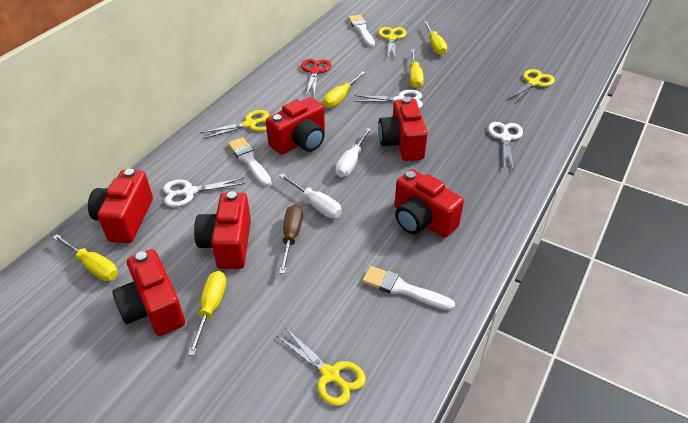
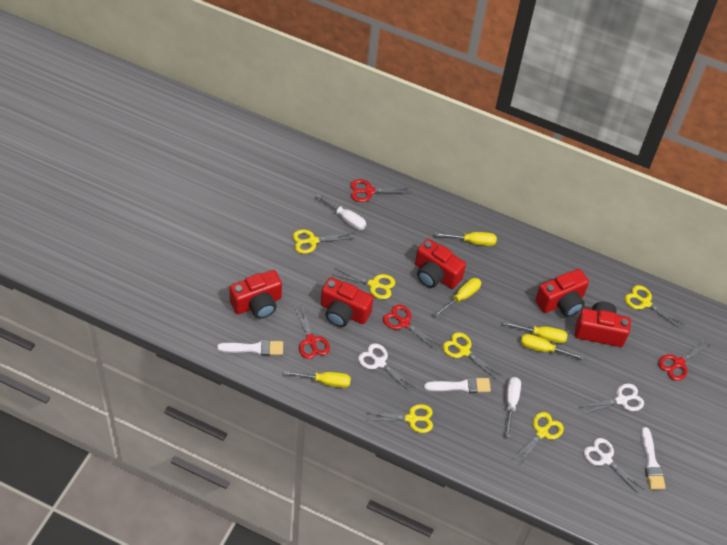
brown screwdriver: 1 -> 0
red camera: 6 -> 5
red scissors: 1 -> 4
yellow scissors: 4 -> 6

